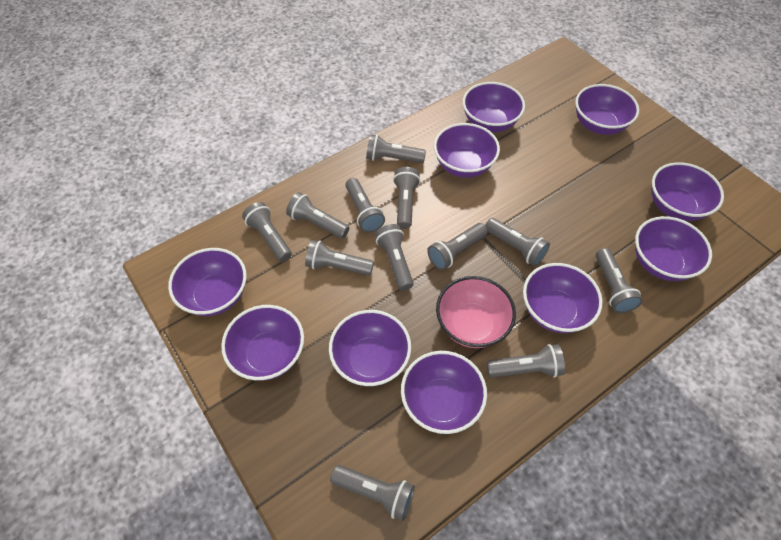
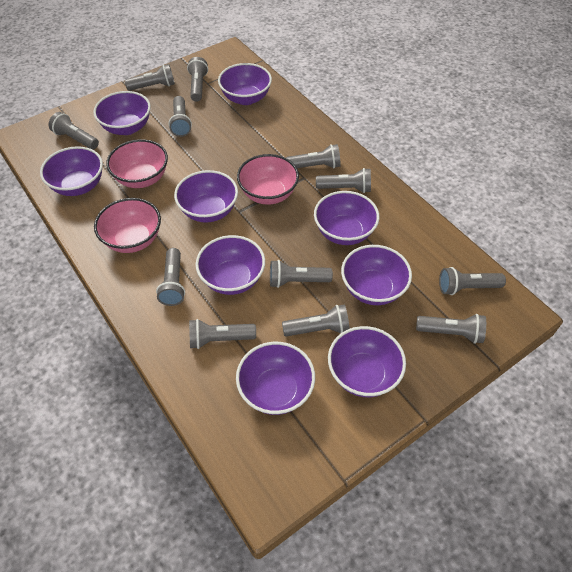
pink bowl: 1 -> 3
purple bowl: 10 -> 9

